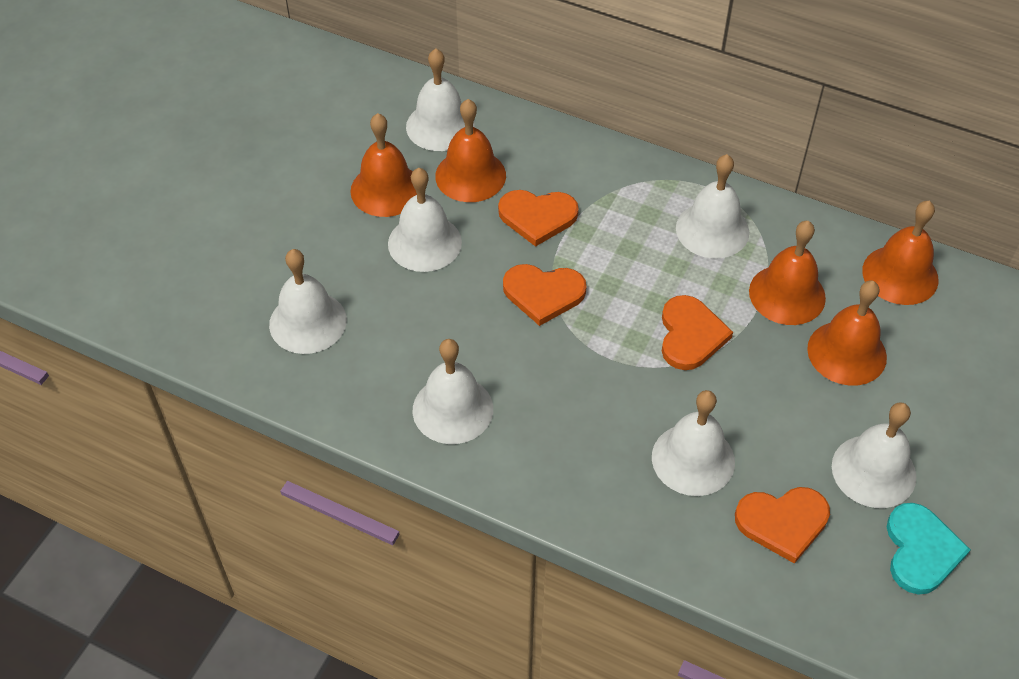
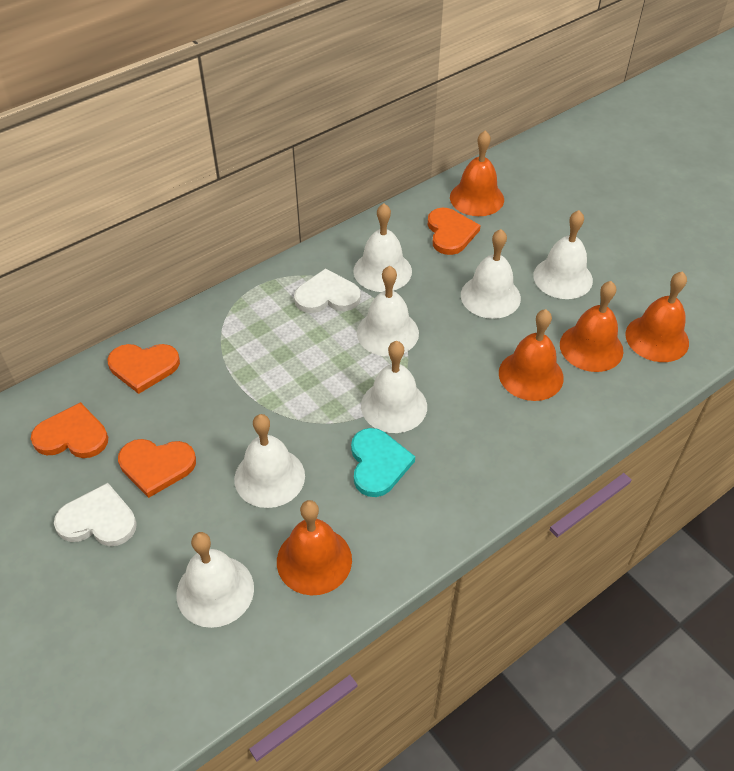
white heart: 0 -> 2

